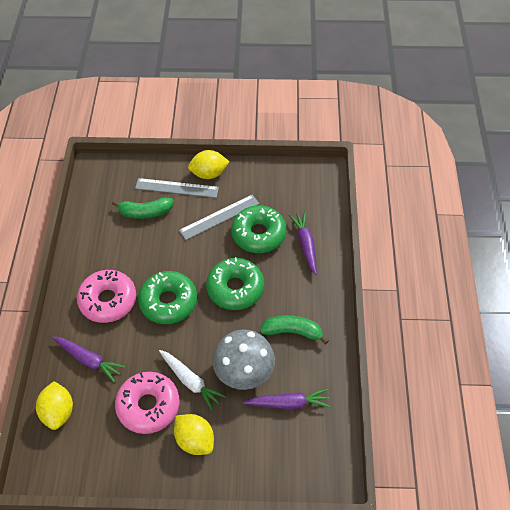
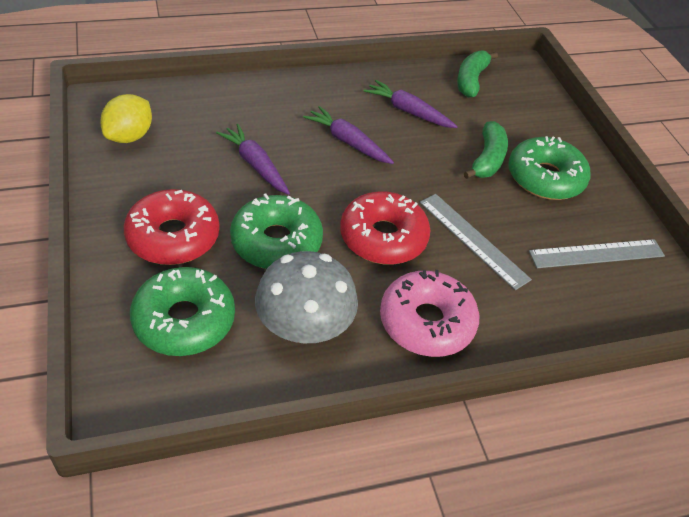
pink donut: 2 -> 1
red donut: 0 -> 2
white carrot: 1 -> 0
yellow lemon: 3 -> 1

